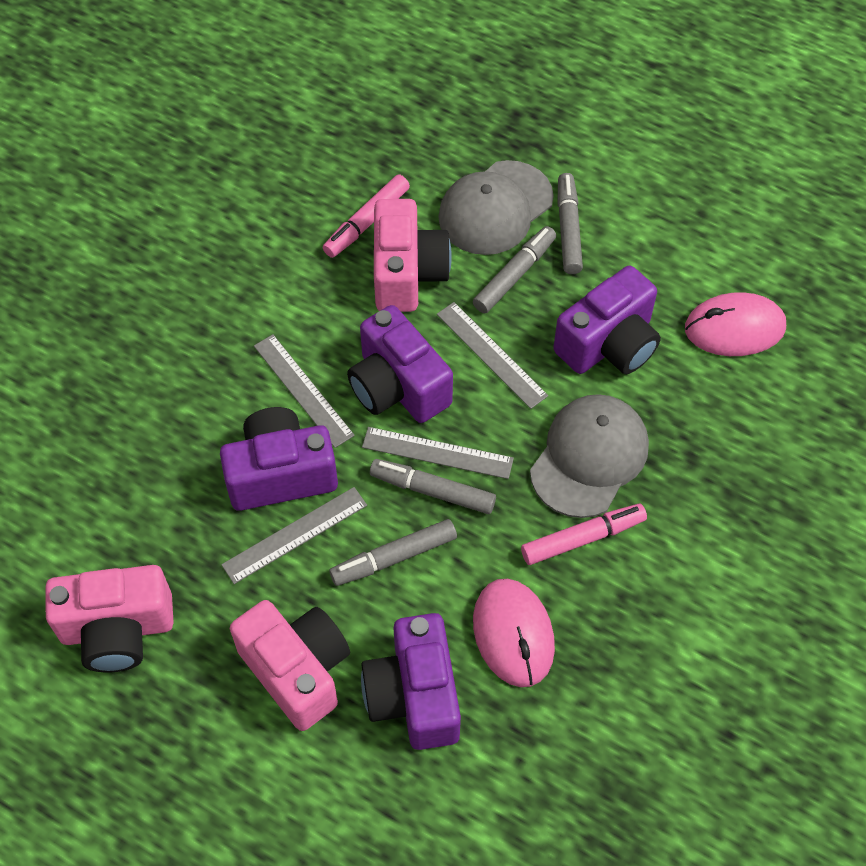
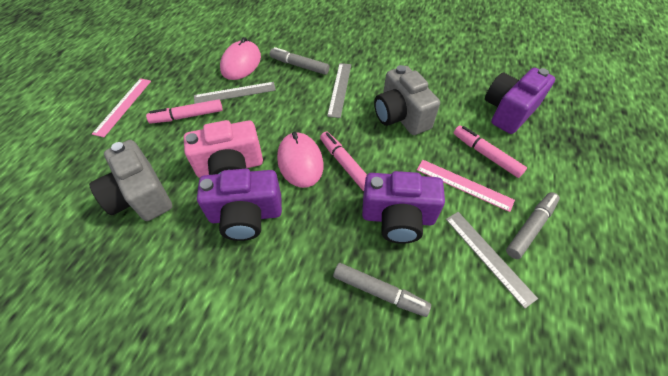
grey camera: 0 -> 2
grey cap: 2 -> 0
grey marker: 4 -> 3
grey ruler: 4 -> 3
pink camera: 3 -> 1
pink marker: 2 -> 3
pink ruler: 0 -> 2
purple camera: 4 -> 3

